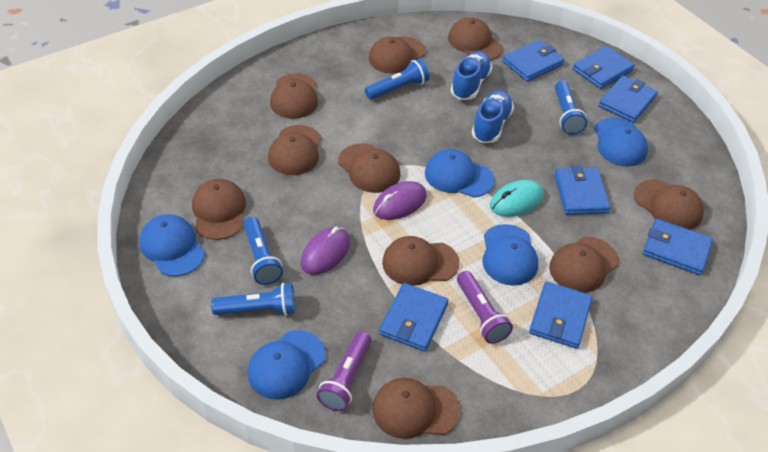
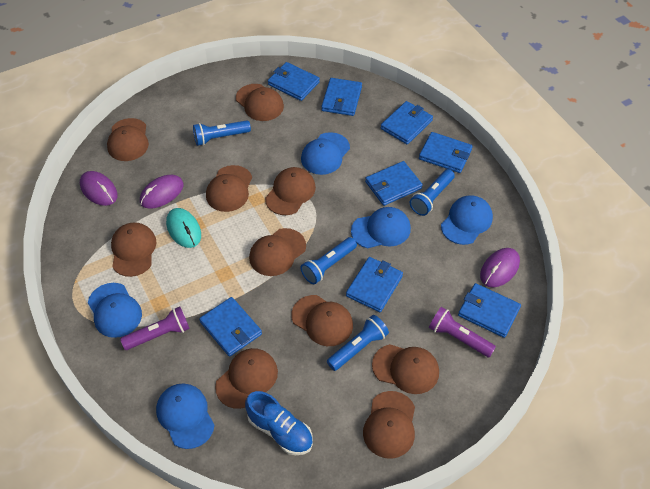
blue shoe: 2 -> 1
blue wallet: 7 -> 8
purple mouse: 2 -> 3

